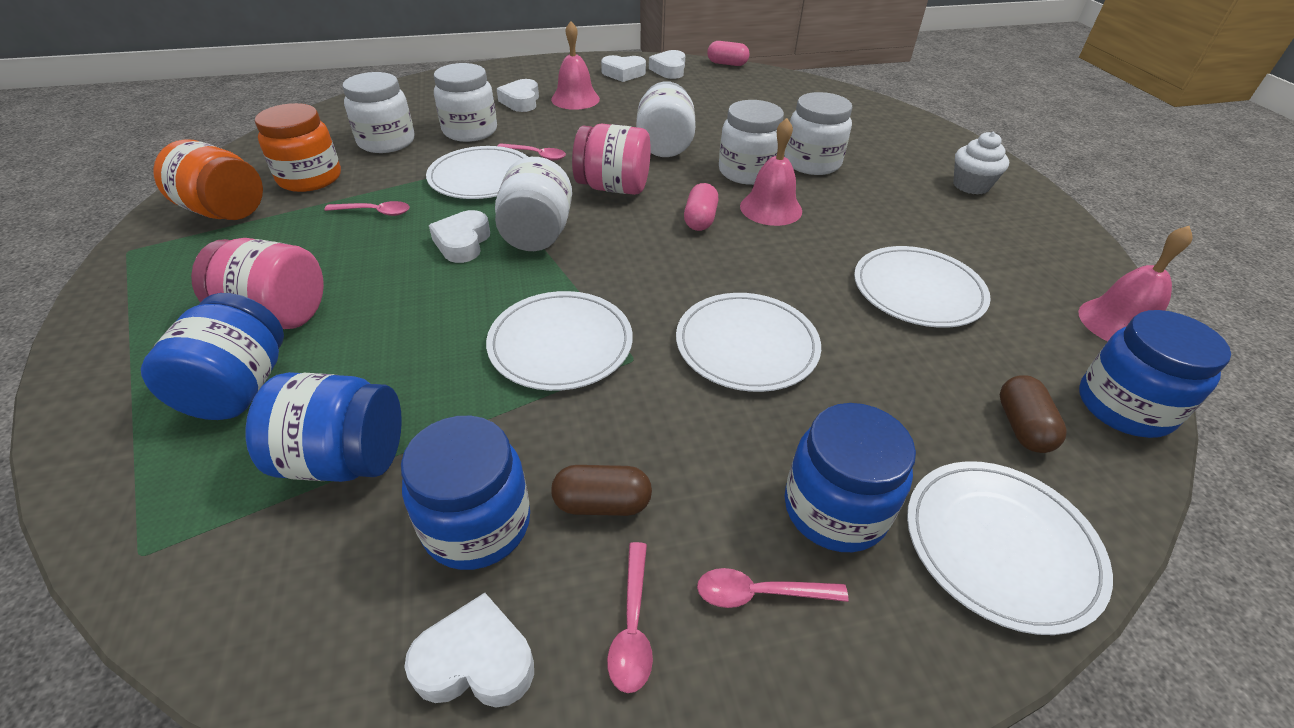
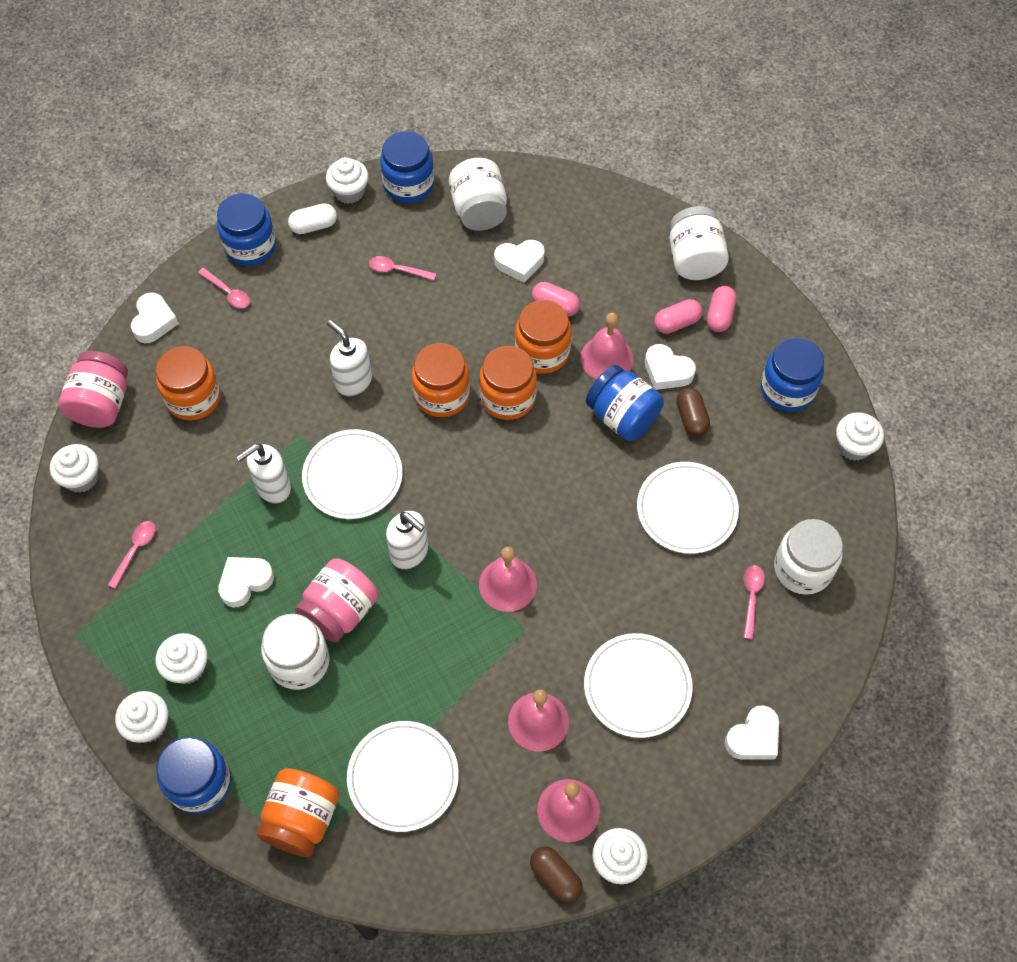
orange jar: 2 -> 5
pink bell: 3 -> 4
pink capsule: 2 -> 3
white capsule: 0 -> 1
white cupcake: 1 -> 6
white jar: 6 -> 4
white plate: 5 -> 4
white soap dispenser: 0 -> 3

